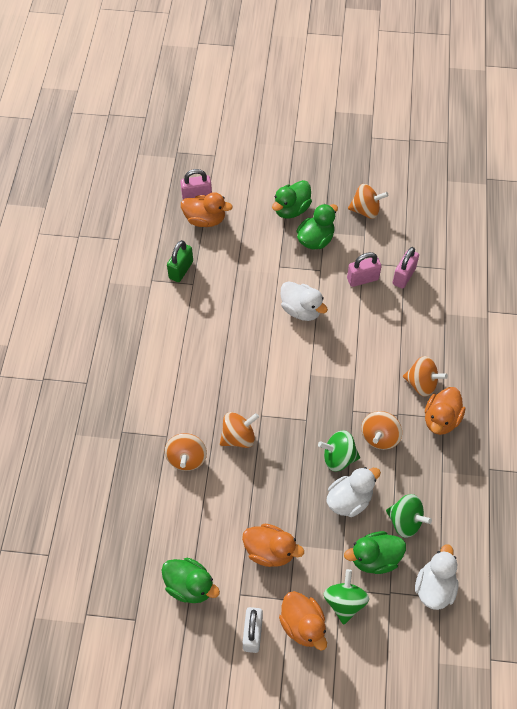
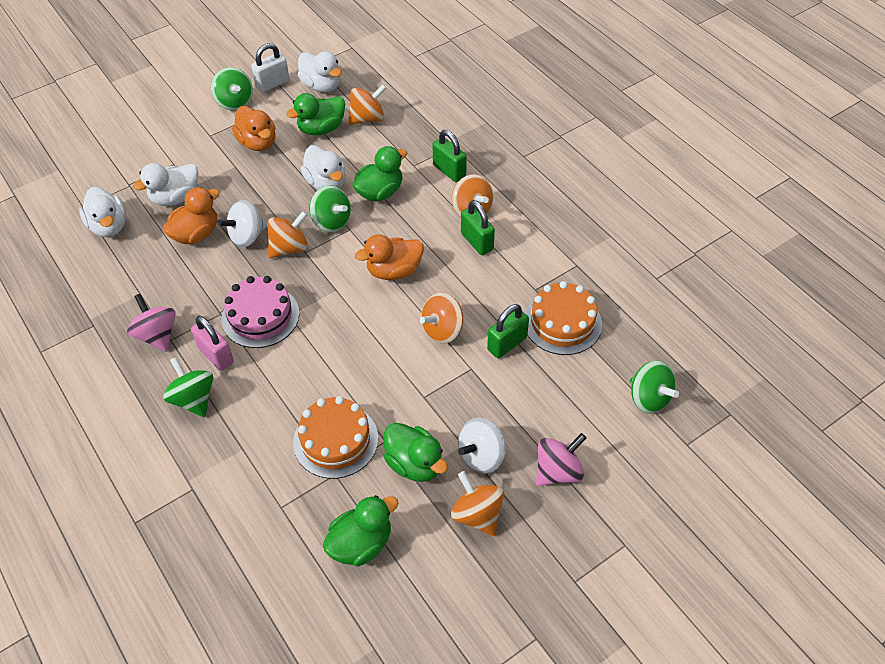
green padlock: 1 -> 3
green spinning top: 3 -> 4
orange cake: 0 -> 2
orange duck: 4 -> 3
pink cake: 0 -> 1
pink padlock: 3 -> 1
pink spinning top: 0 -> 2
white duck: 3 -> 4
white spinning top: 0 -> 2

